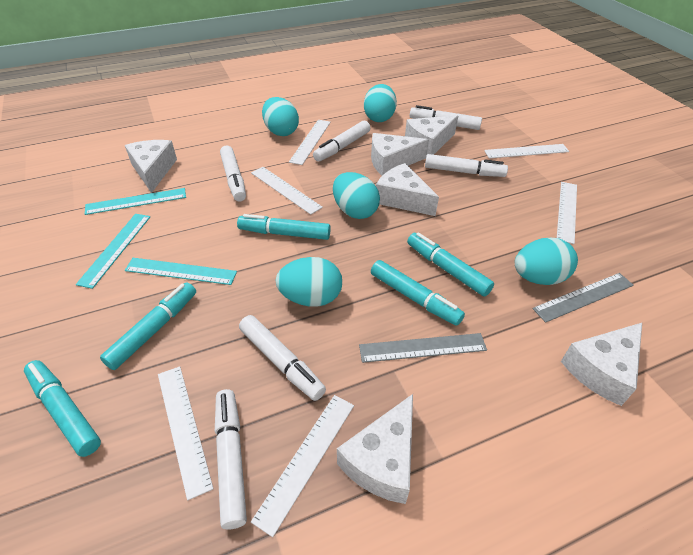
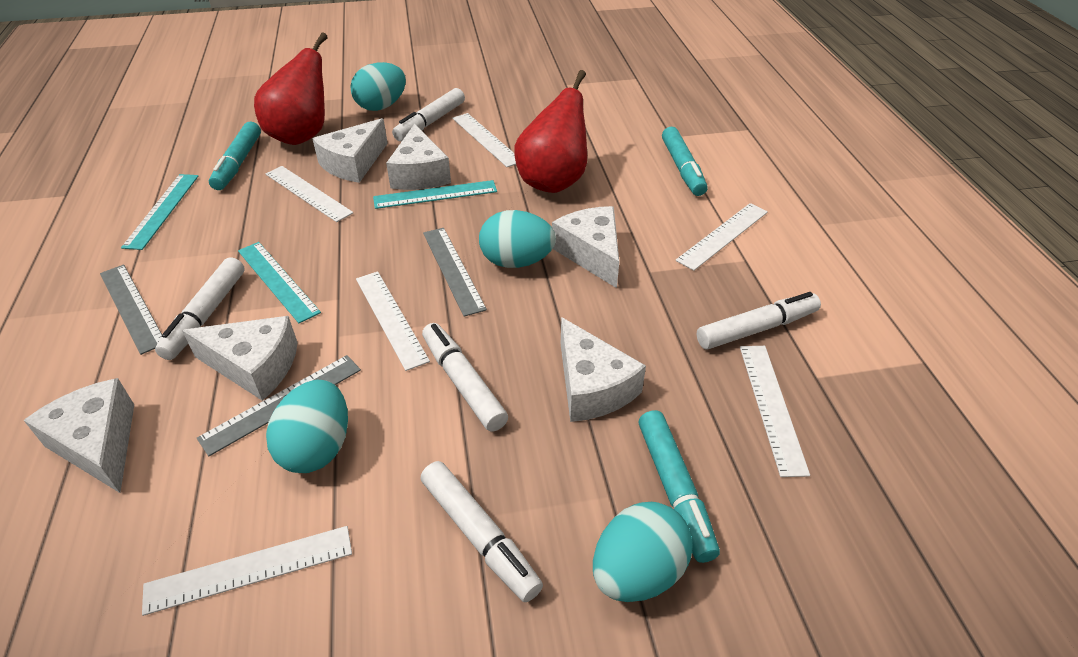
grey ruler: 2 -> 3
red pear: 0 -> 2
turquoise egg: 5 -> 4
turquoise marker: 5 -> 3
white marker: 6 -> 5

